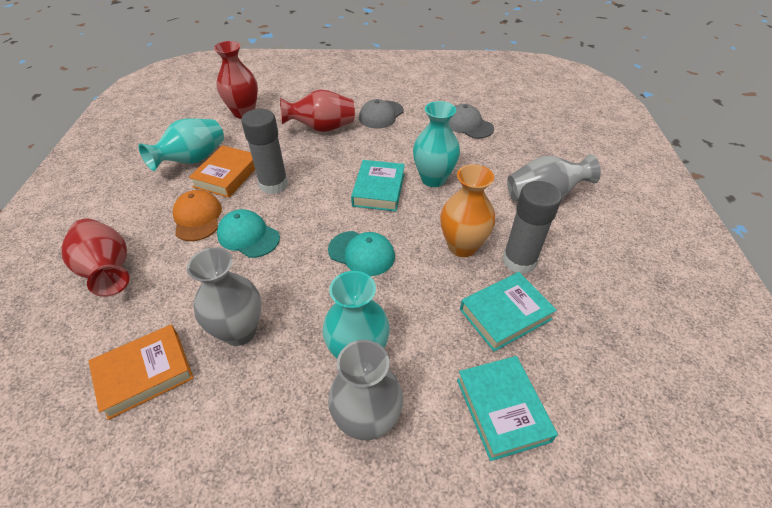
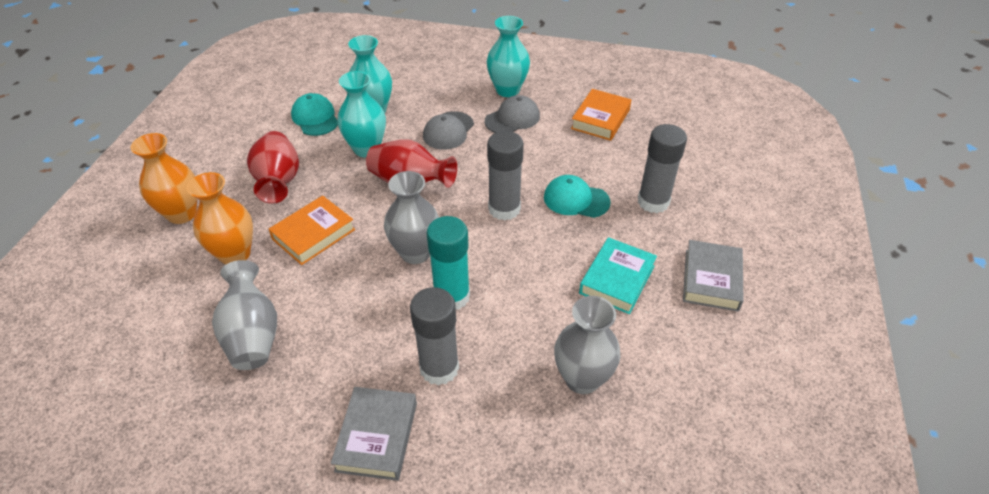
grey book: 0 -> 2
grey glue stick: 2 -> 3
orange cap: 1 -> 0
orange vase: 1 -> 2
red vase: 3 -> 2
turquoise book: 3 -> 1
turquoise glue stick: 0 -> 1

